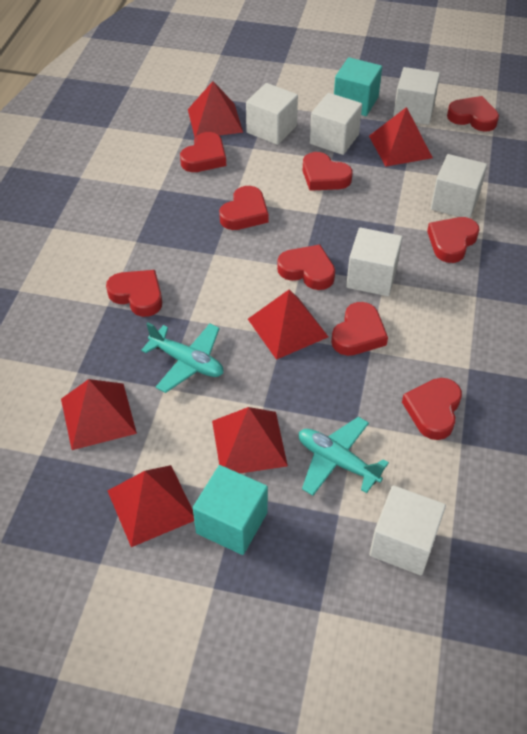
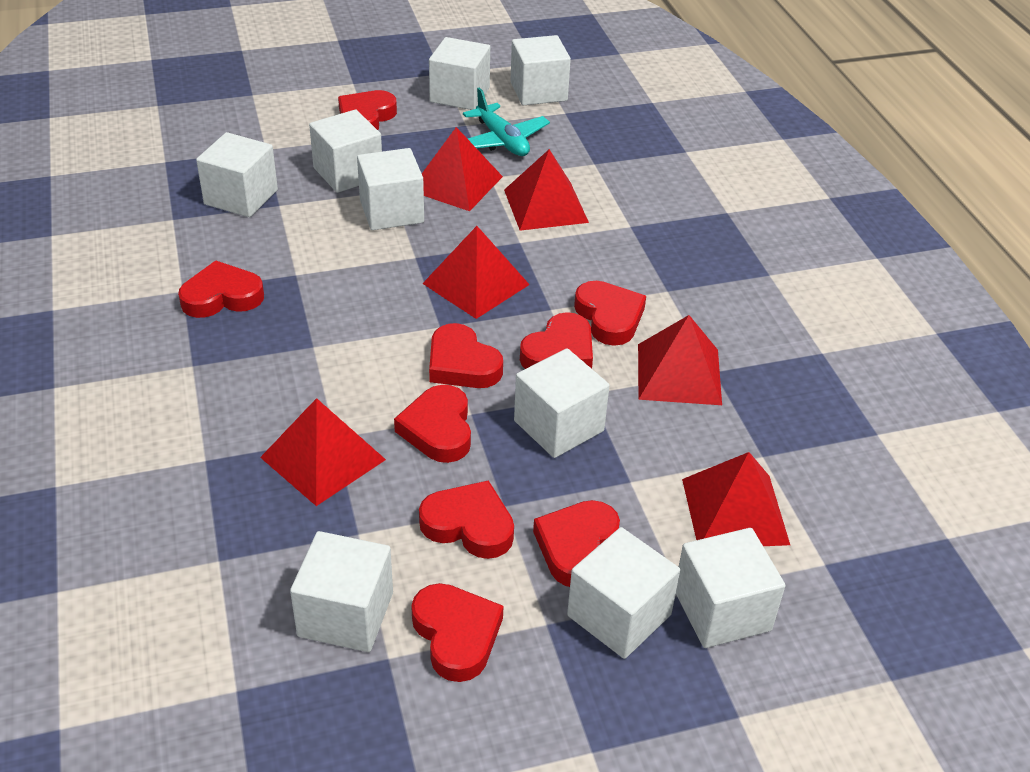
turquoise cube: 2 -> 0
turquoise plane: 2 -> 1
white cube: 6 -> 9

